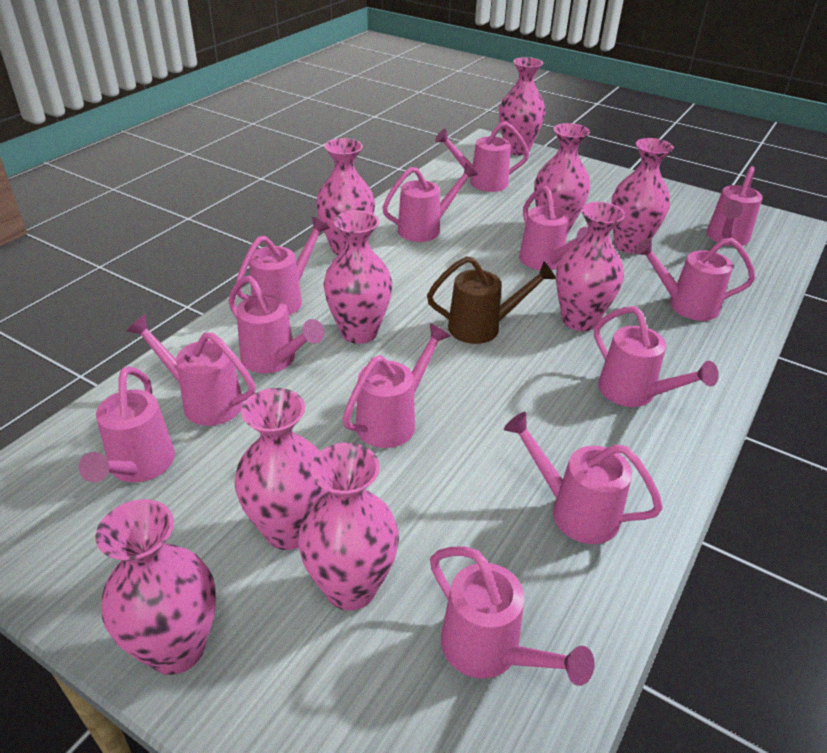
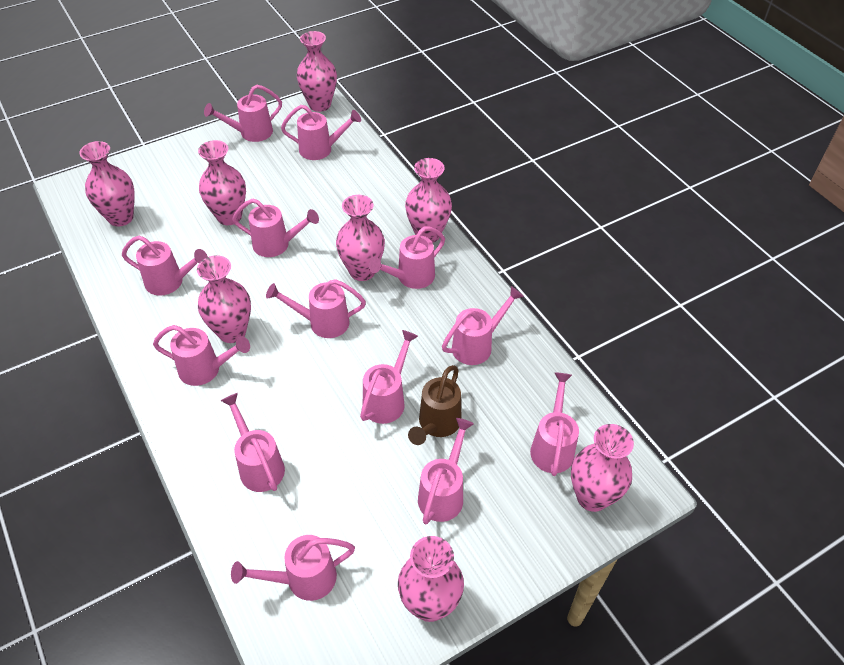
pink vase: 9 -> 8

